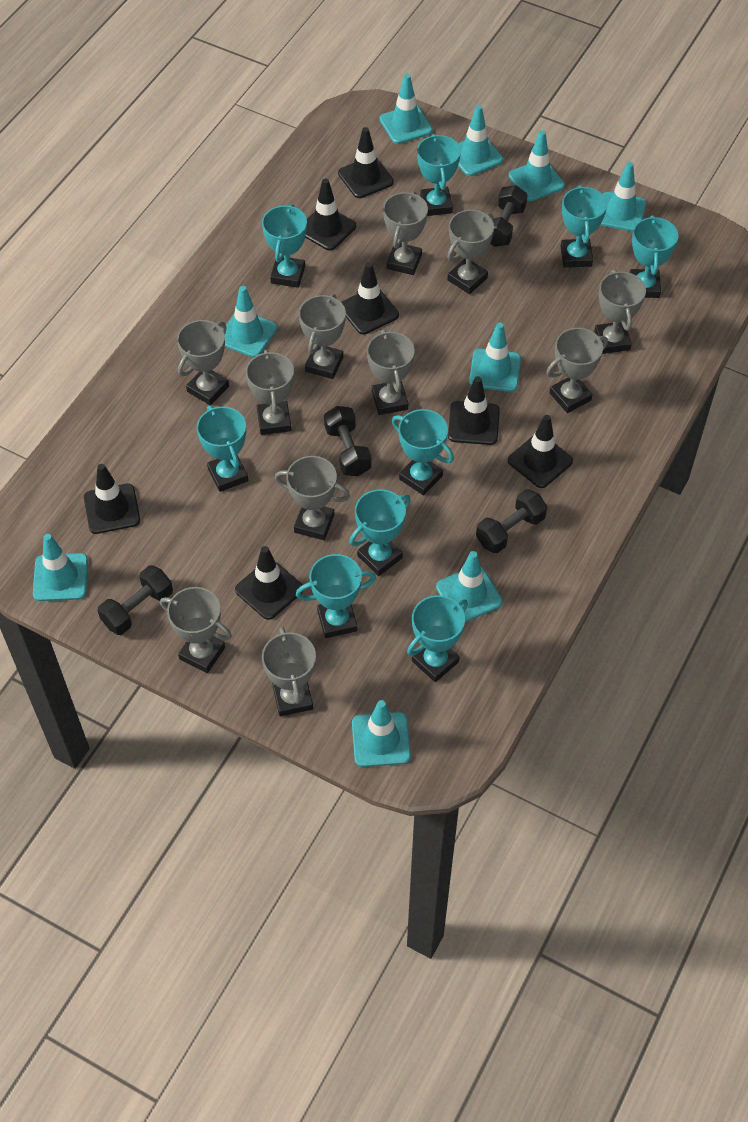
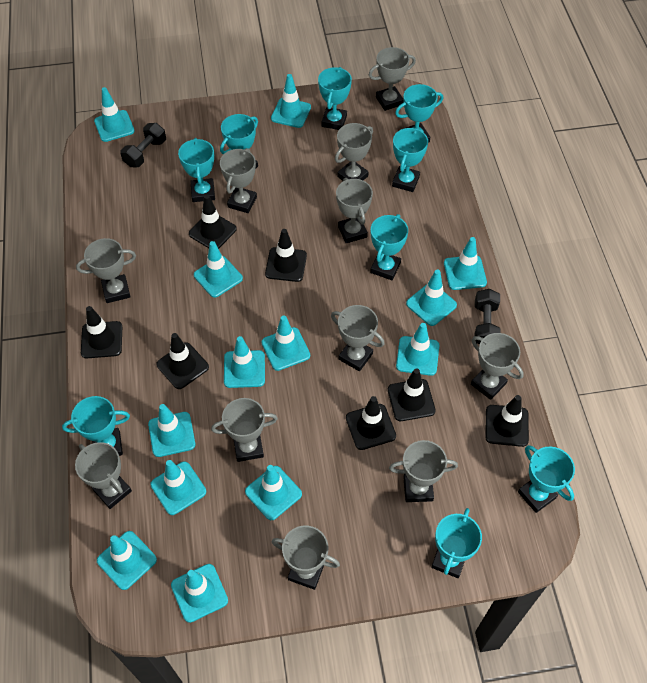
black dumbbell: 4 -> 2
turquoise traffic cone: 9 -> 13

